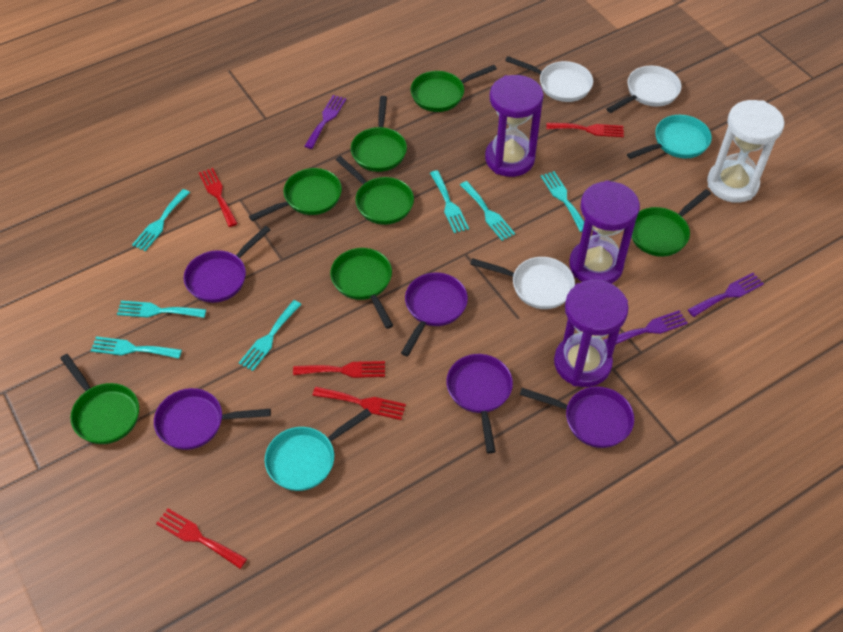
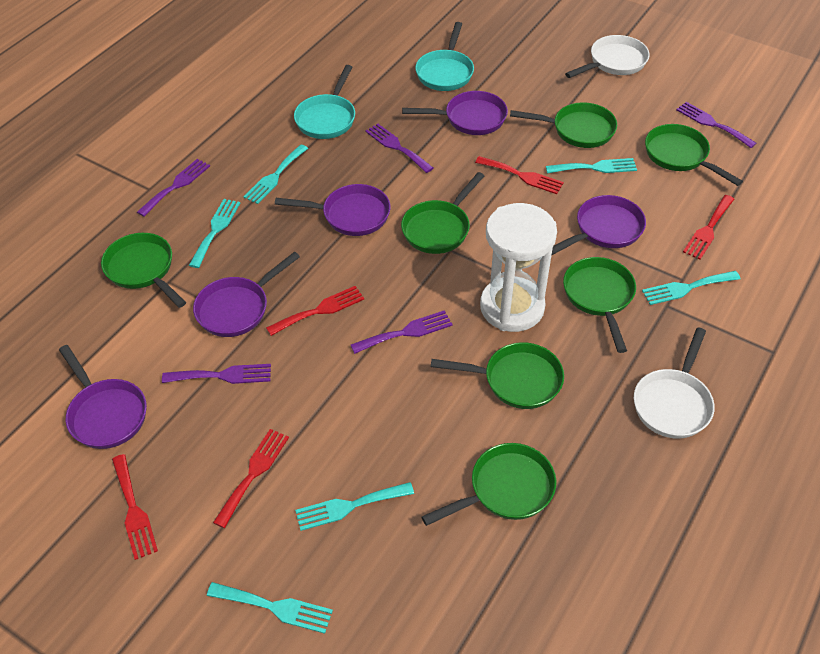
purple fork: 3 -> 5
purple hourglass: 3 -> 0
turquoise fork: 7 -> 6
white pan: 3 -> 2

